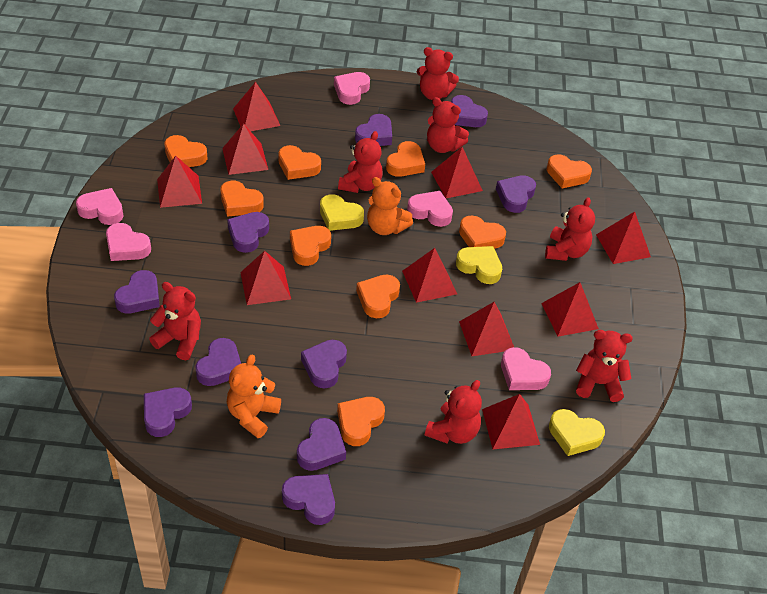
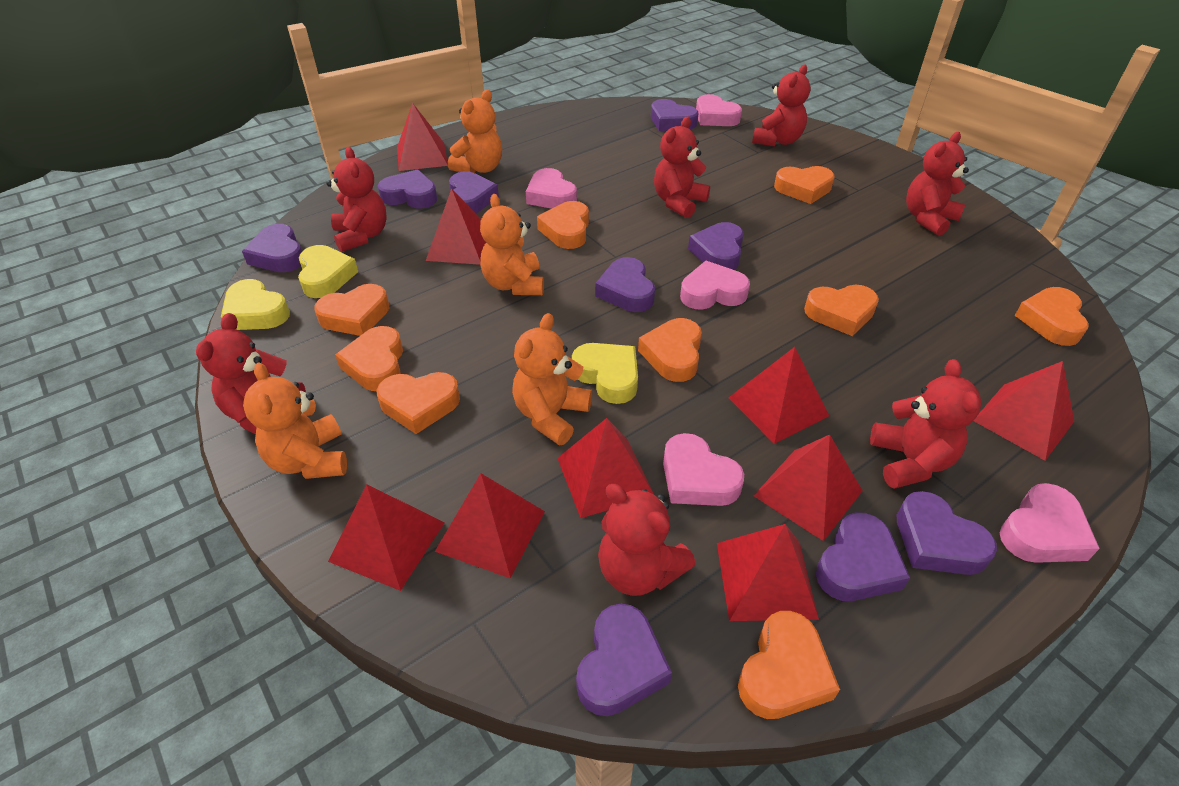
orange teddy bear: 2 -> 4
purple heart: 10 -> 9
red pyramid: 10 -> 9

